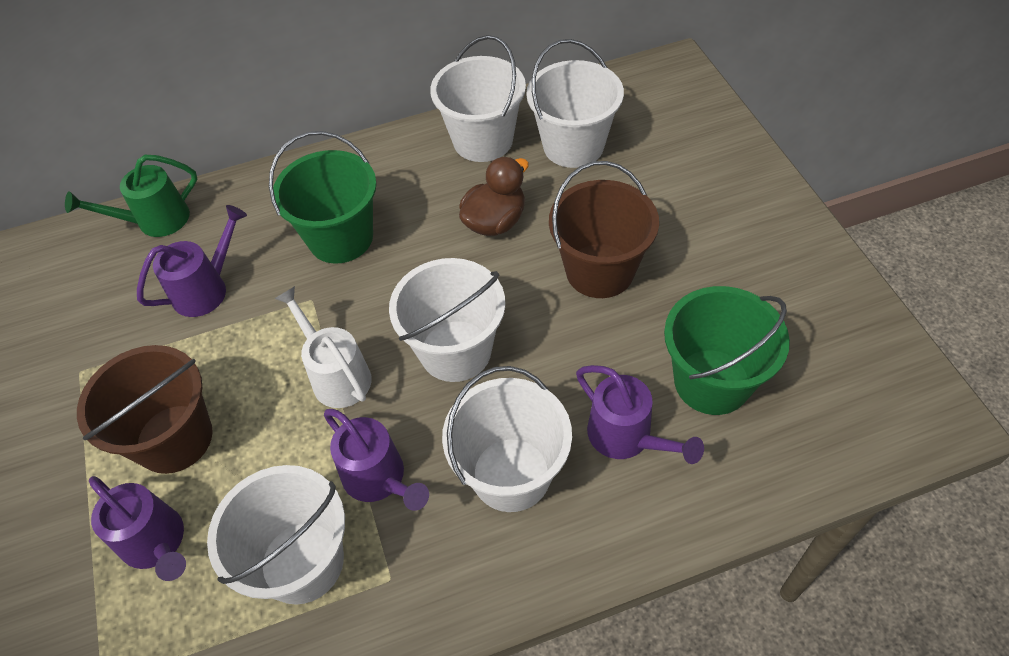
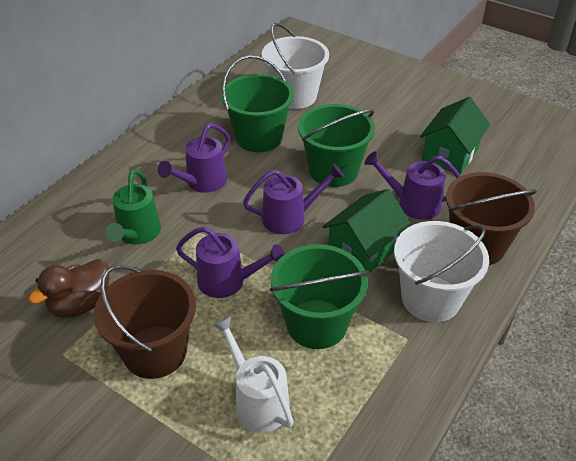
green bucket: 2 -> 3
green house: 0 -> 2
white bucket: 5 -> 2

